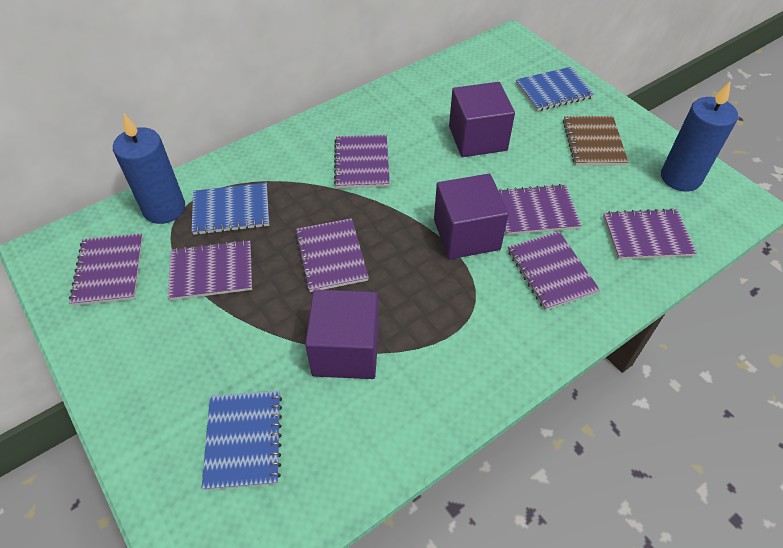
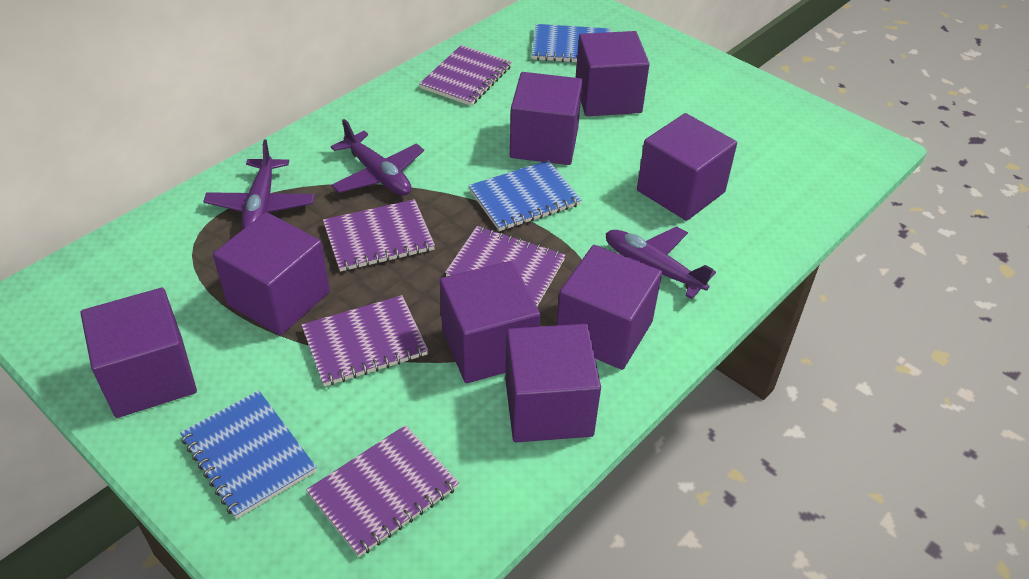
blue candle: 2 -> 0
brown notebook: 1 -> 0
purple cube: 3 -> 8
purple notebook: 7 -> 5
purple plane: 0 -> 3

